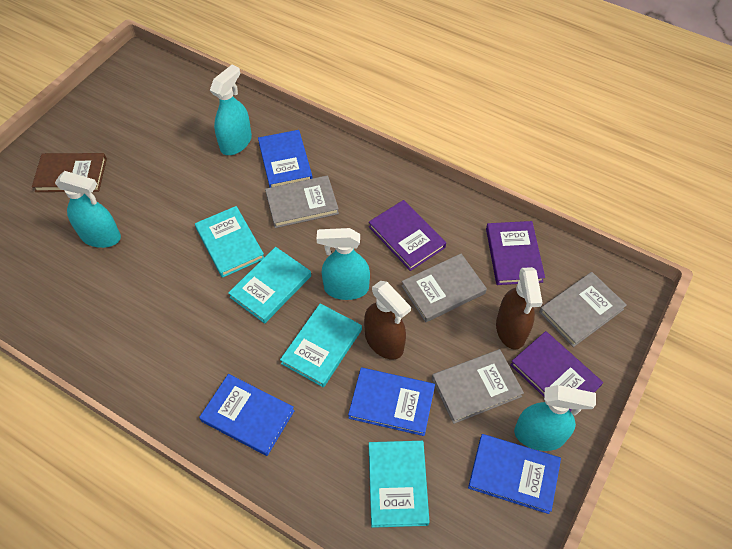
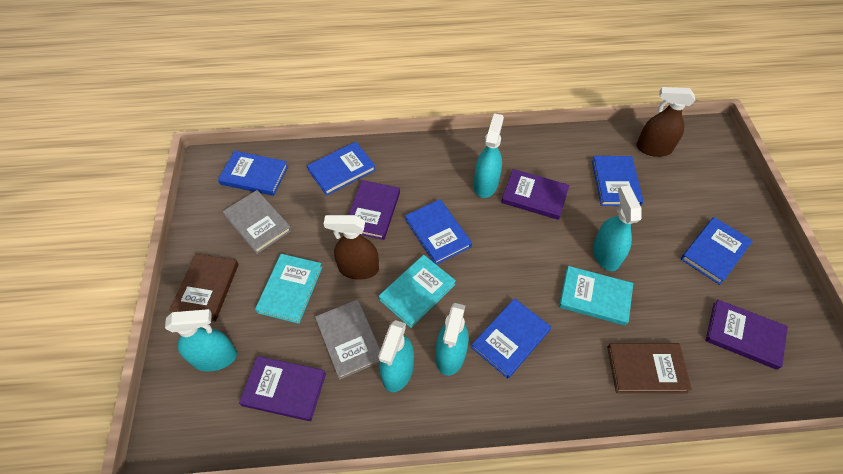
blue book: 4 -> 6
brown book: 1 -> 2
grey book: 4 -> 2
purple book: 3 -> 4
turquoise book: 4 -> 3
turquoise spray bottle: 4 -> 5

